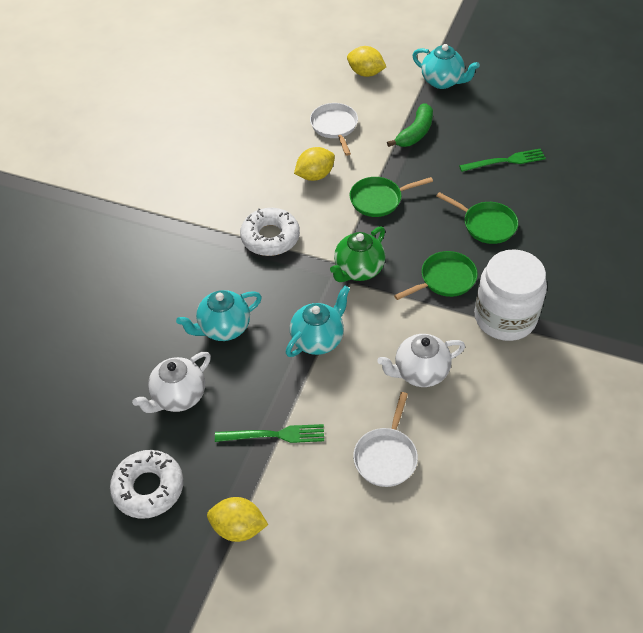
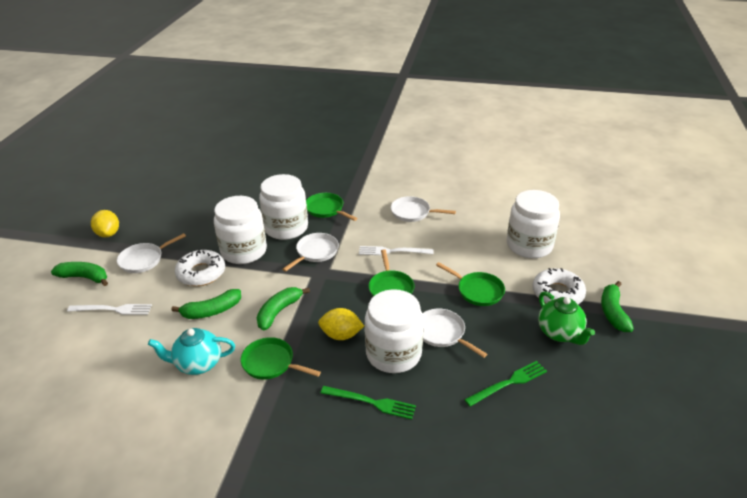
green banana: 1 -> 4
green pan: 3 -> 4
turquoise teapot: 3 -> 1
white fork: 0 -> 2
white jar: 1 -> 4
white pan: 2 -> 4
white teapot: 2 -> 0
yellow lemon: 3 -> 2

